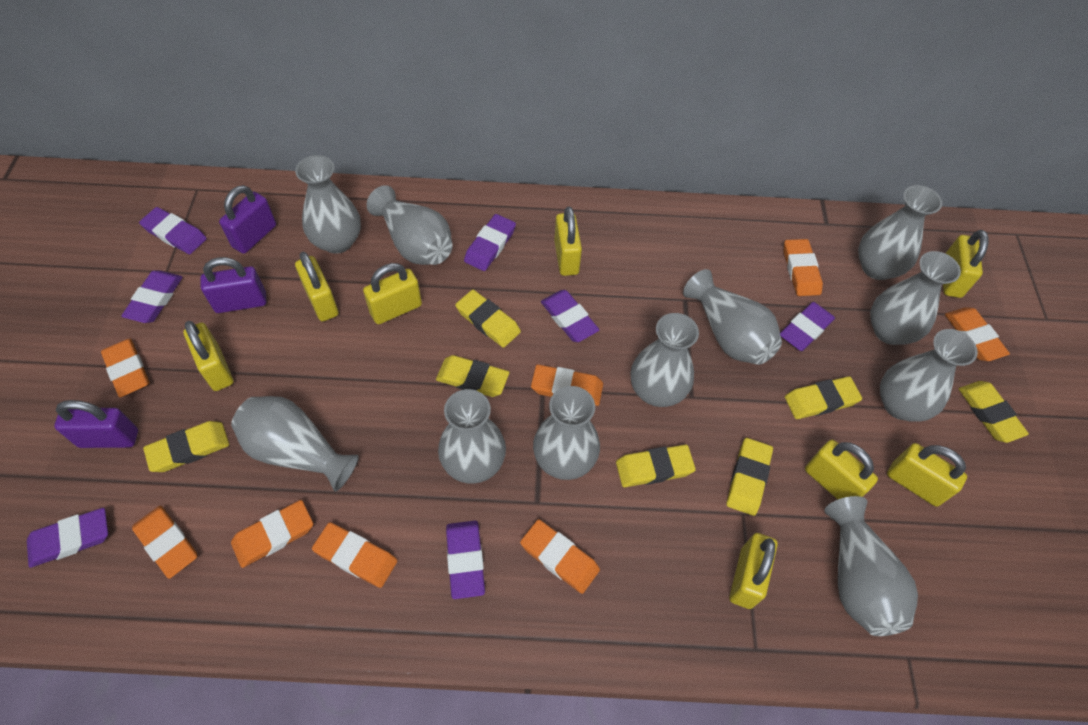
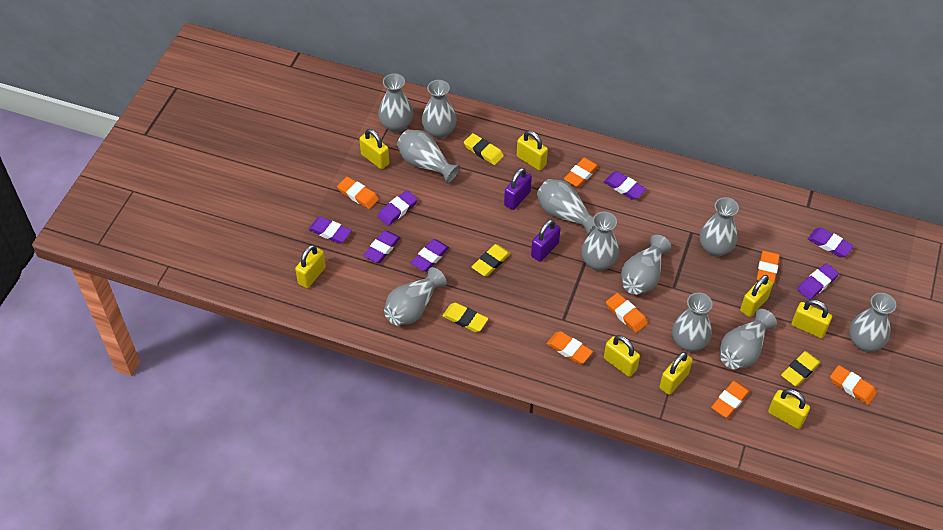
orange eraser: 8 -> 7
purple padlock: 3 -> 2
yellow eraser: 7 -> 4

